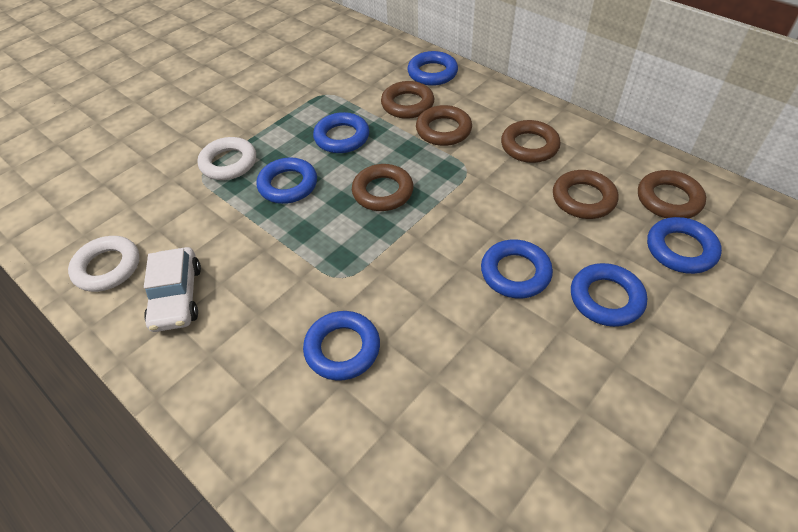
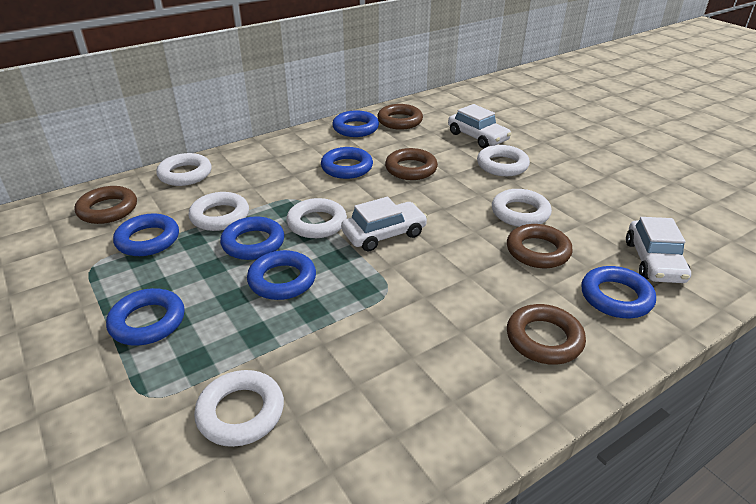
brown ring: 6 -> 5
white car: 1 -> 3
white ring: 2 -> 6

